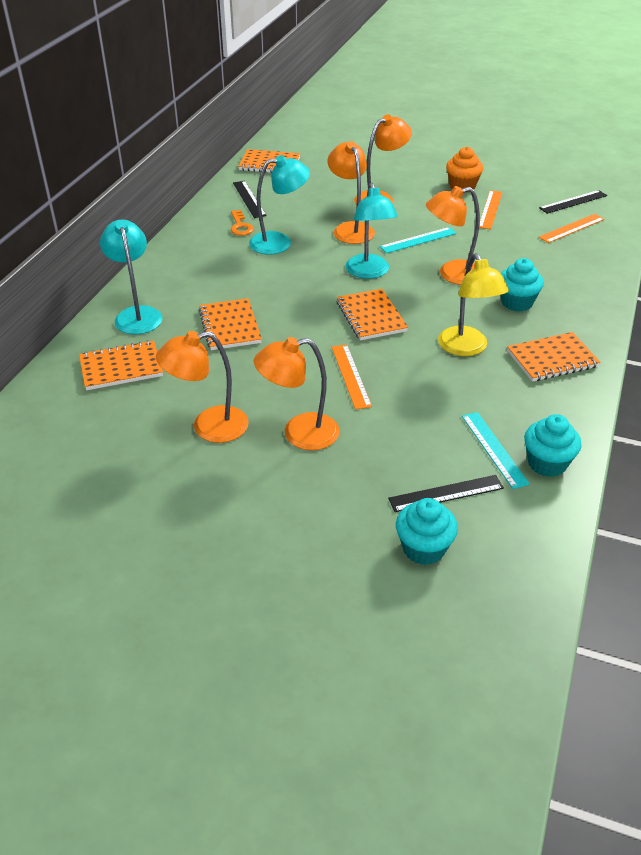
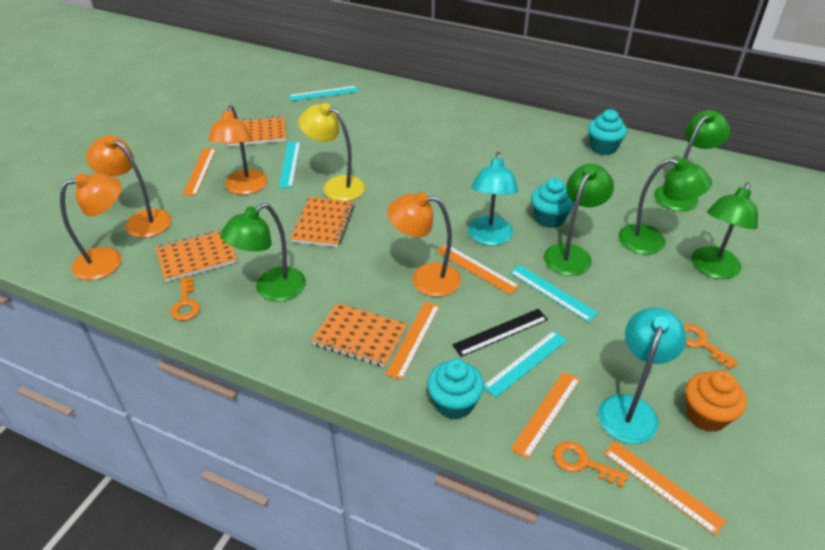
black ruler: 3 -> 1
green lamp: 0 -> 5
orange key: 1 -> 3
orange lamp: 5 -> 4
orange notebook: 5 -> 4
orange ruler: 3 -> 5
turquoise lamp: 3 -> 2
turquoise ruler: 2 -> 4

